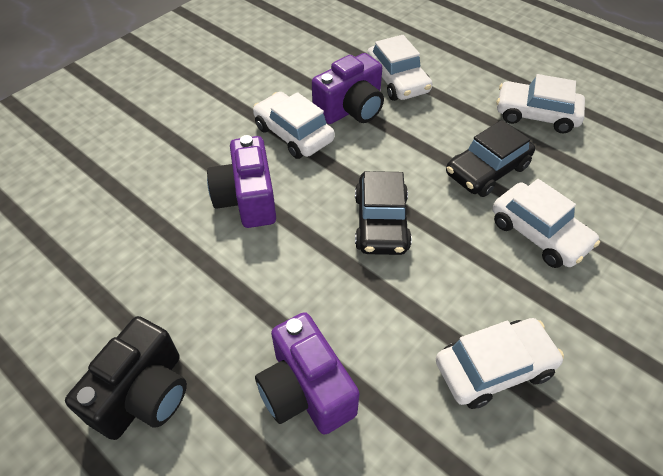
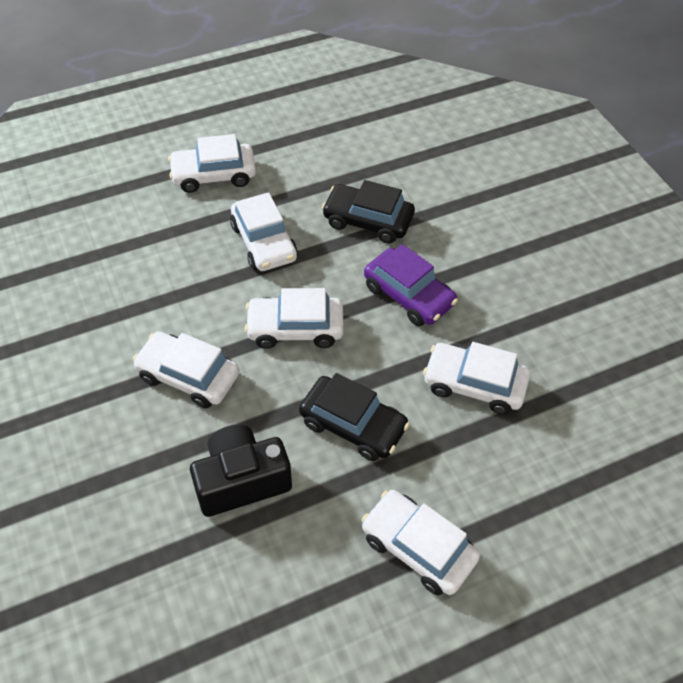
purple camera: 3 -> 0
purple car: 0 -> 1
white car: 5 -> 6

